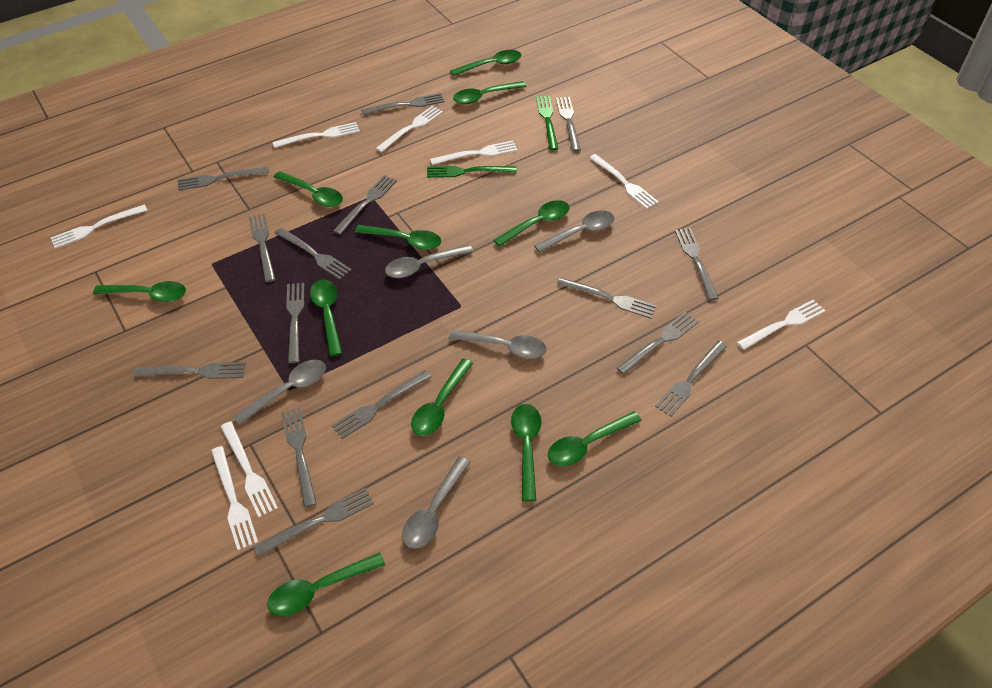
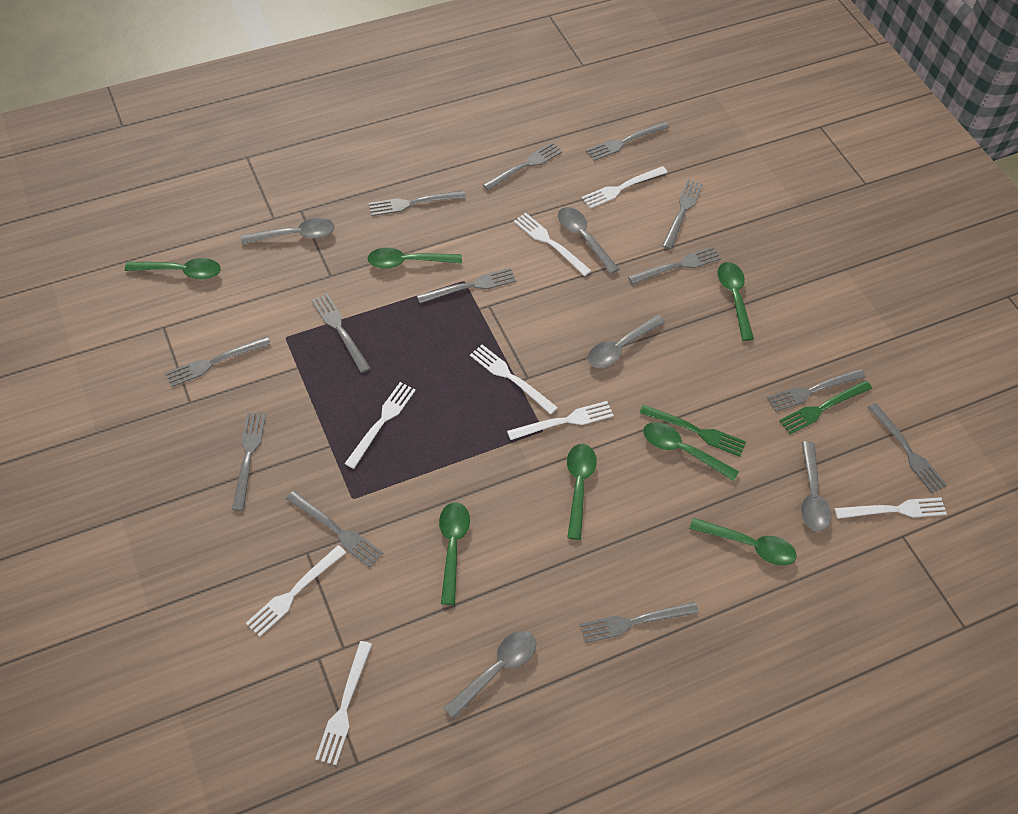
green spoon: 11 -> 7
grey fork: 15 -> 13

